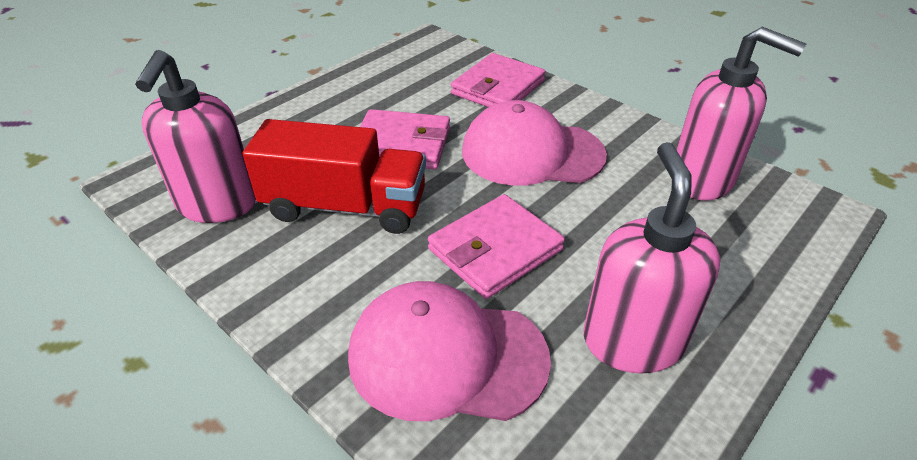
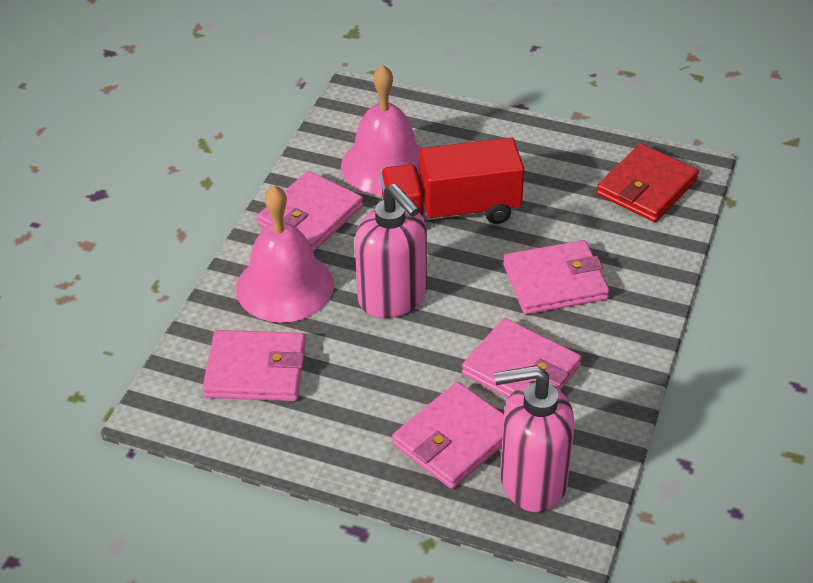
pink bell: 0 -> 2
pink cap: 2 -> 0
pink soap dispenser: 3 -> 2
pink wallet: 3 -> 5
red wallet: 0 -> 1

